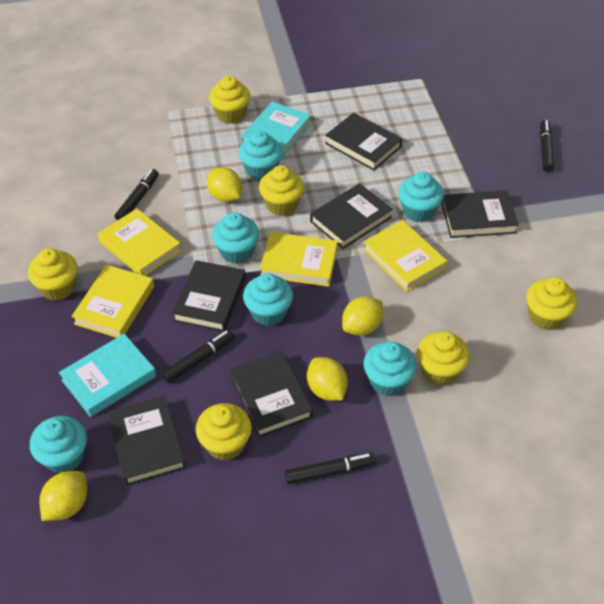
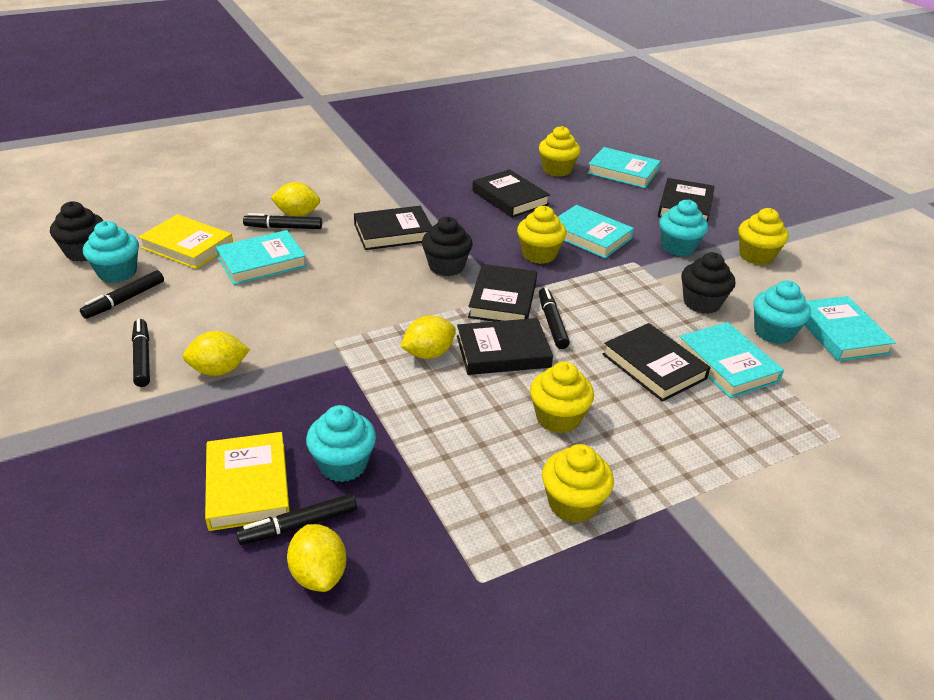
black cupcake: 0 -> 3
black marker: 4 -> 5
turquoise book: 2 -> 5
turquoise cupcake: 6 -> 4
yellow book: 4 -> 2
yellow cupcake: 6 -> 5

